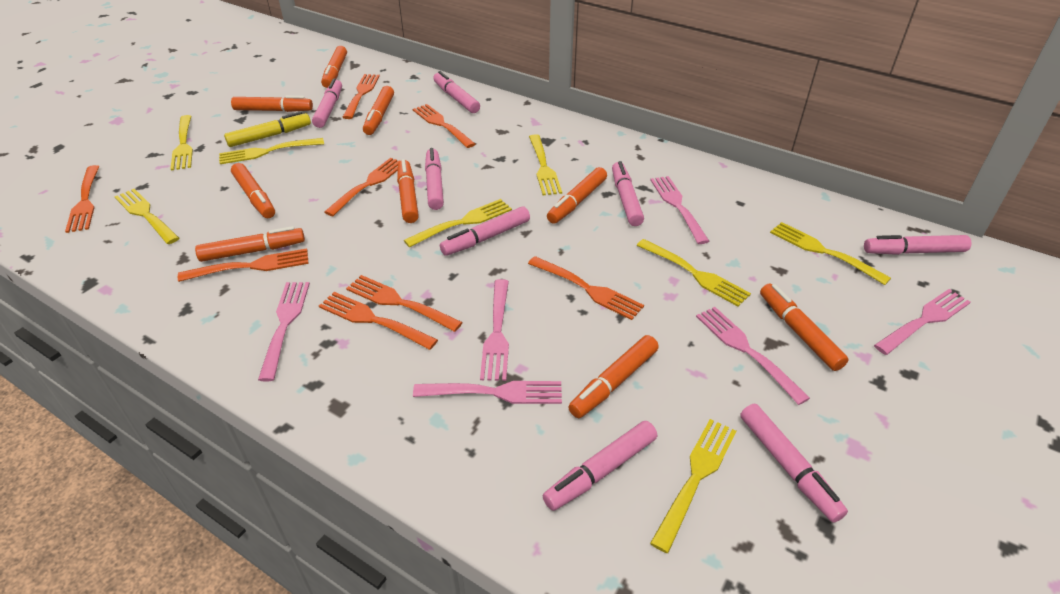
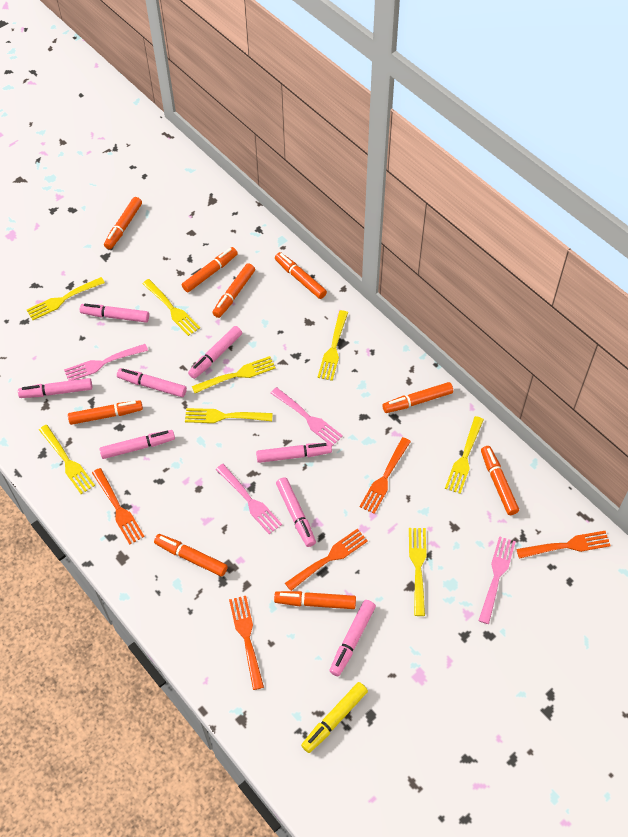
orange fork: 8 -> 5
pink fork: 6 -> 4

